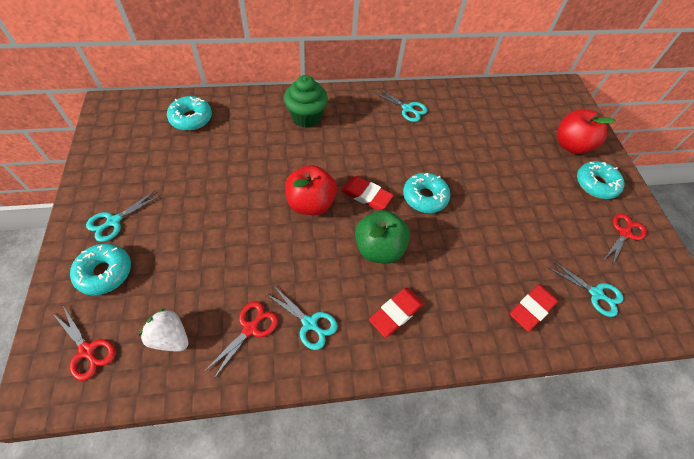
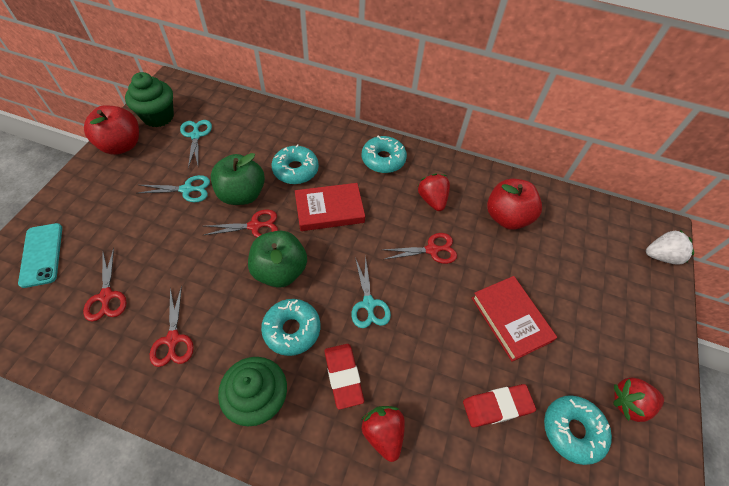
green apple: 1 -> 2
green cupcake: 1 -> 2
red book: 0 -> 2
red eraser: 3 -> 2
red scissors: 3 -> 4
red strawberry: 0 -> 3
turquoise phone: 0 -> 1
turquoise scissors: 4 -> 3

